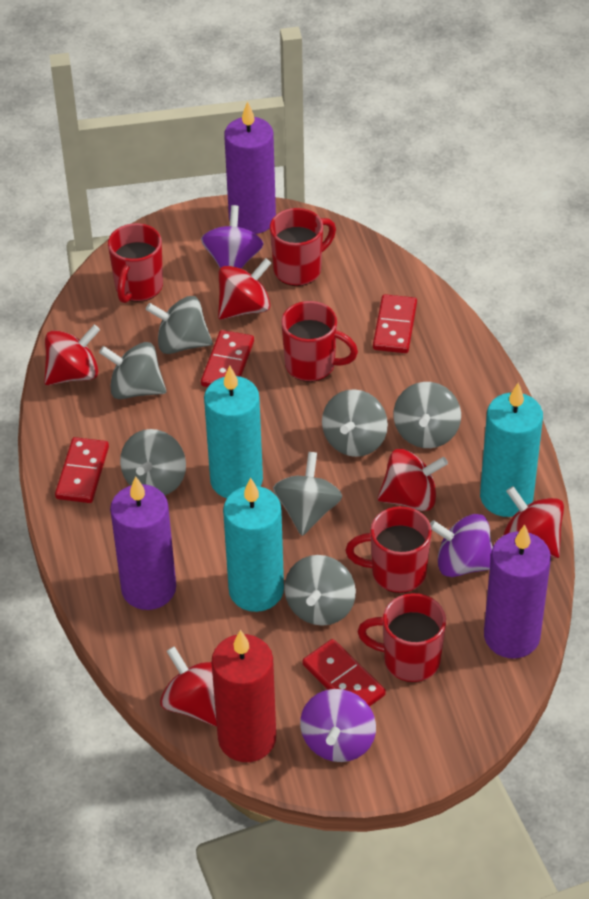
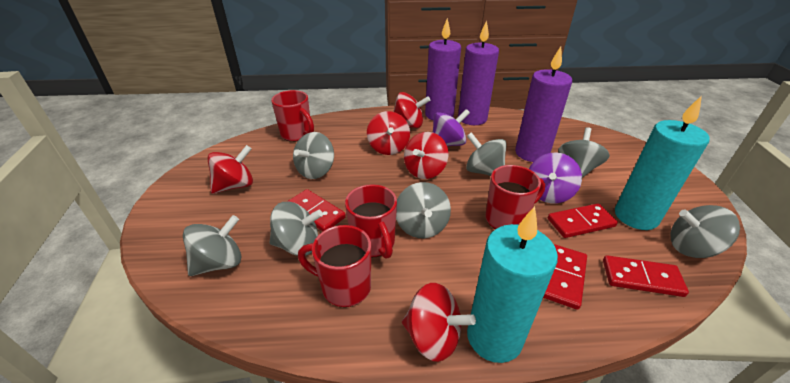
purple spinning top: 3 -> 2
red candle: 1 -> 0
red mug: 5 -> 4
turquoise candle: 3 -> 2

